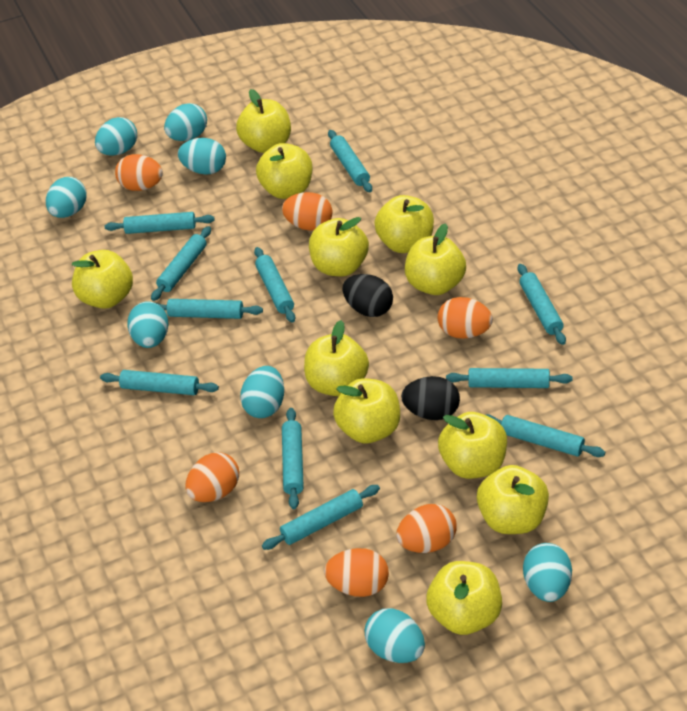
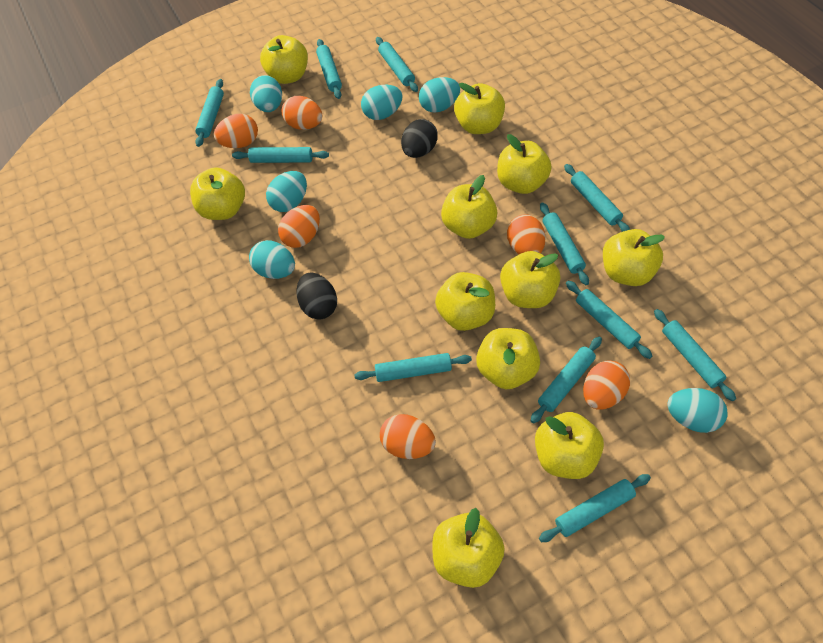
turquoise egg: 8 -> 6

